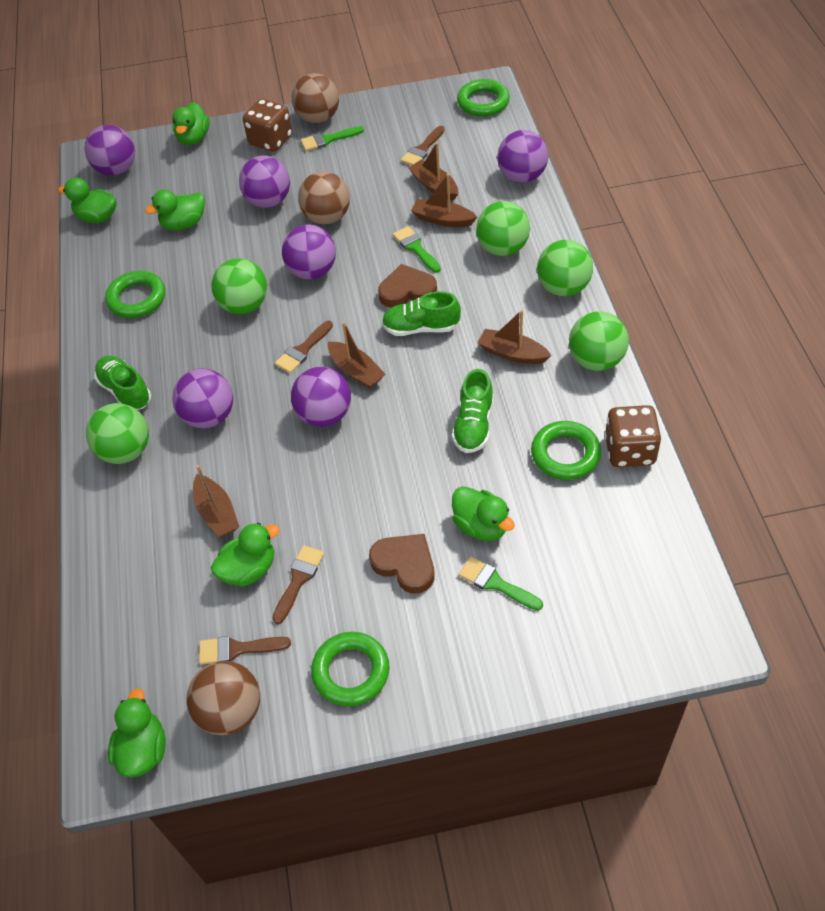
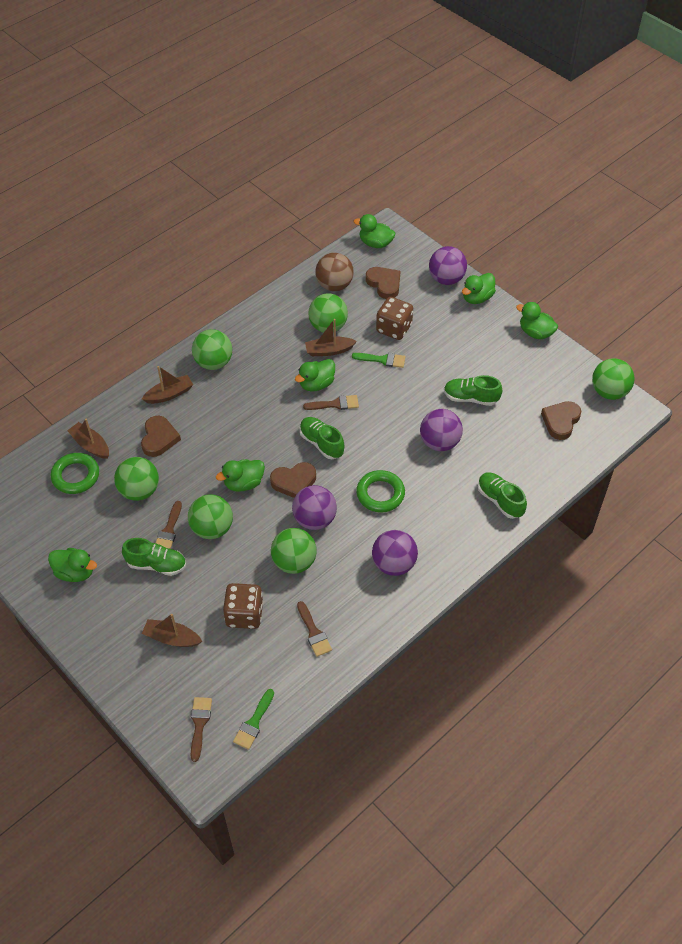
brown ball: 3 -> 1
brown boat: 5 -> 4
brown heart: 2 -> 4
green ball: 5 -> 6
green brush: 3 -> 2
green ring: 4 -> 2
green shoe: 3 -> 4
purple ball: 6 -> 4

